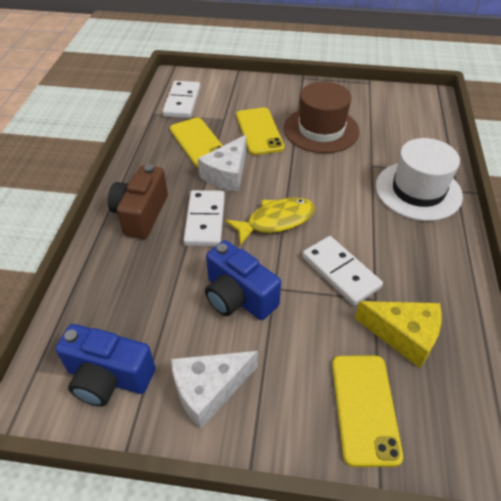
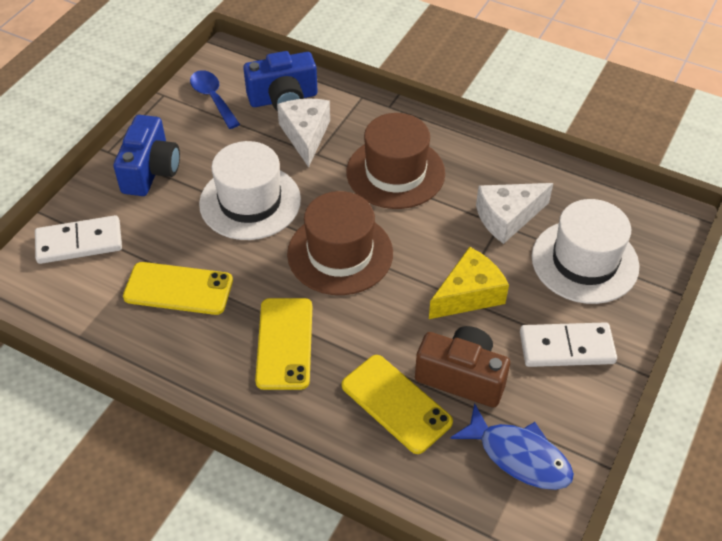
blue fish: 0 -> 1
blue spoon: 0 -> 1
brown hat: 1 -> 2
white domino: 3 -> 2
white hat: 1 -> 2
yellow fish: 1 -> 0

